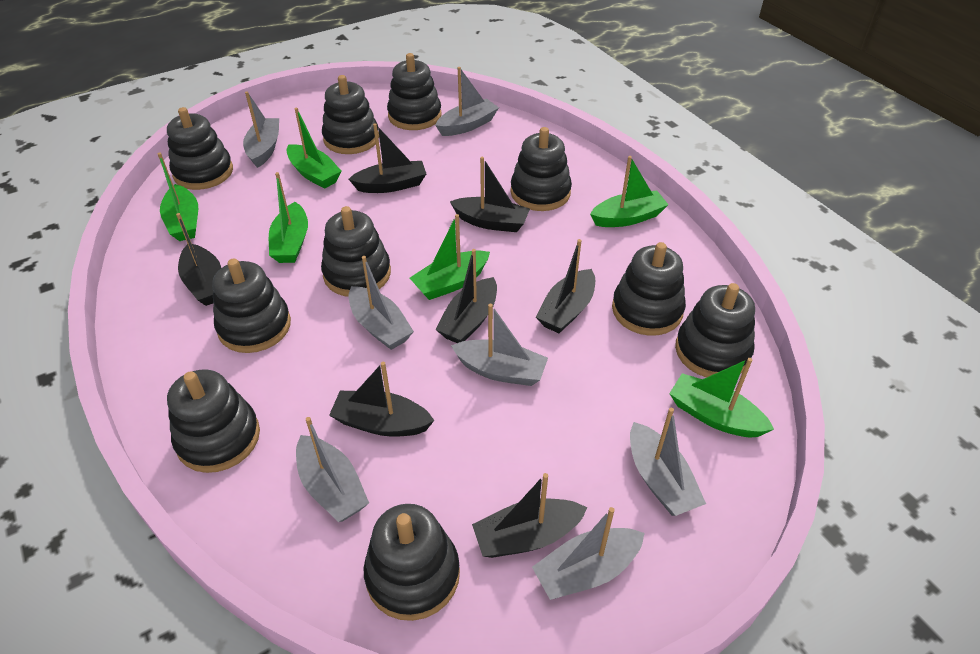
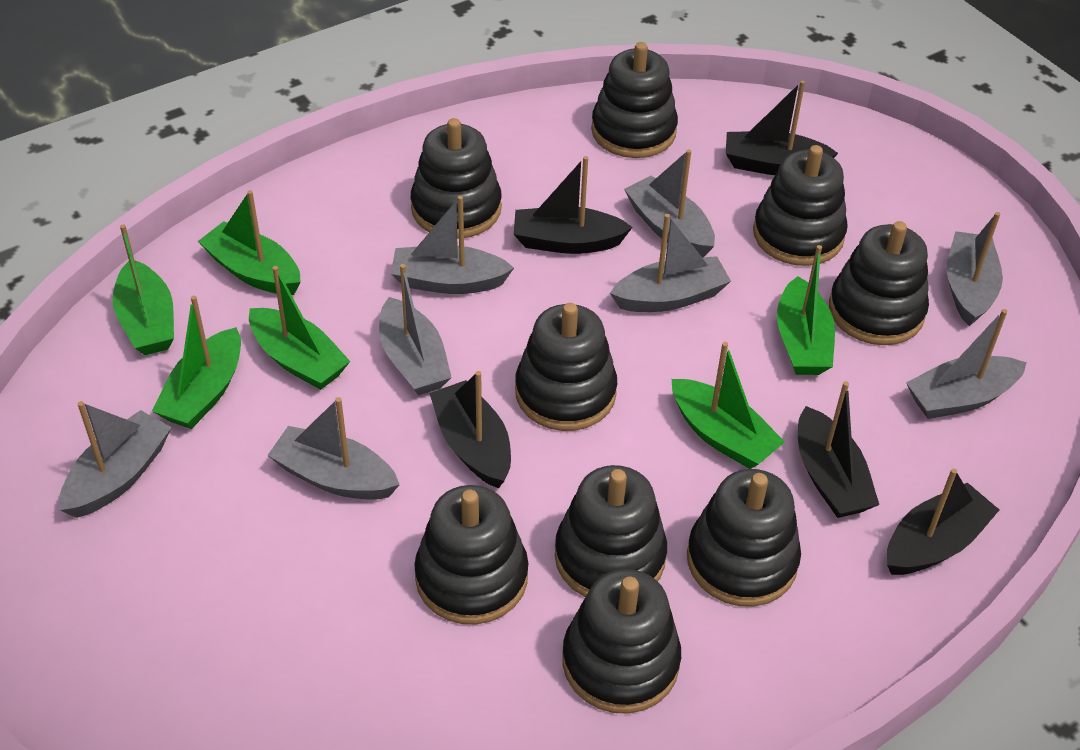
black boat: 7 -> 5
black stacking toy: 10 -> 9
grey boat: 7 -> 8

